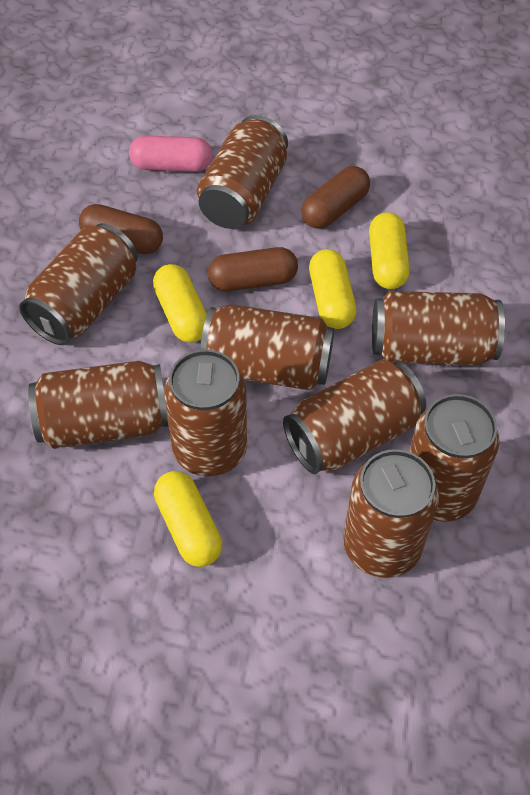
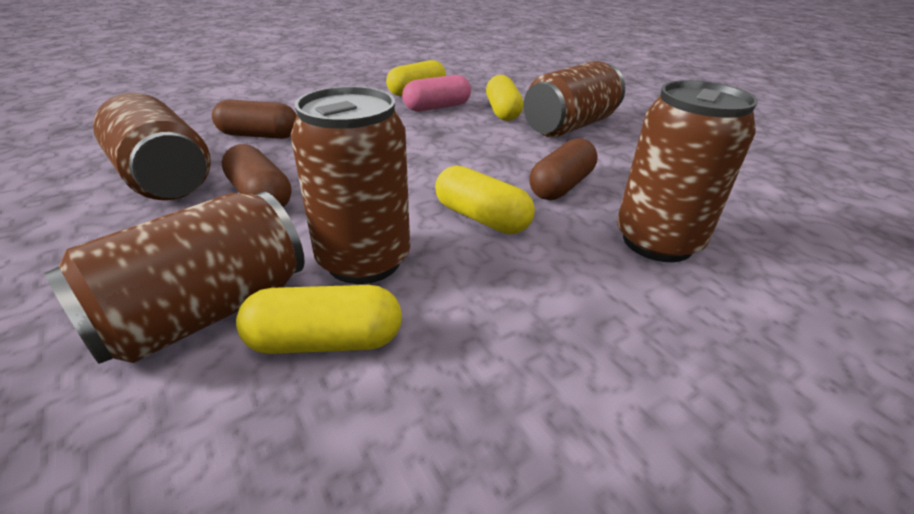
brown can: 9 -> 5

